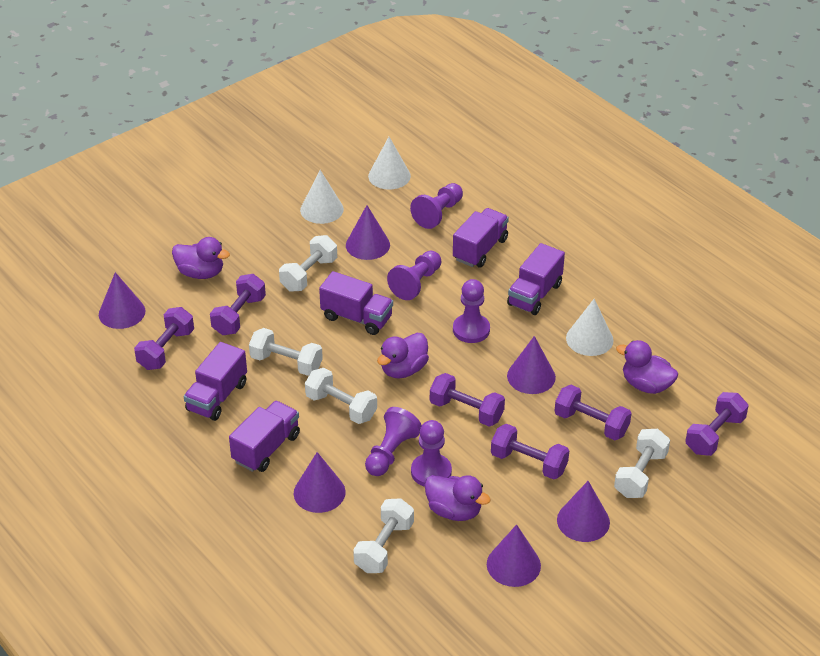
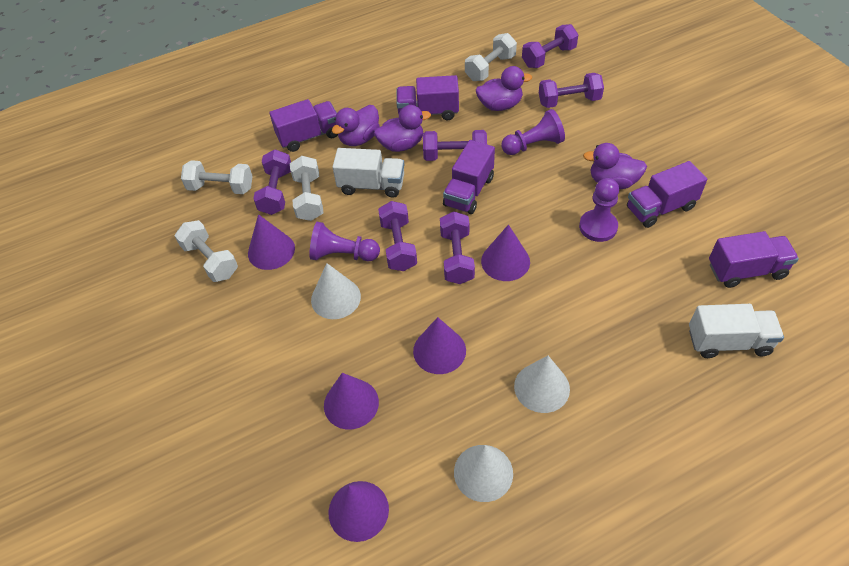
purple cone: 6 -> 5
purple pawn: 5 -> 3
white dumbbell: 5 -> 4
white truck: 0 -> 2

